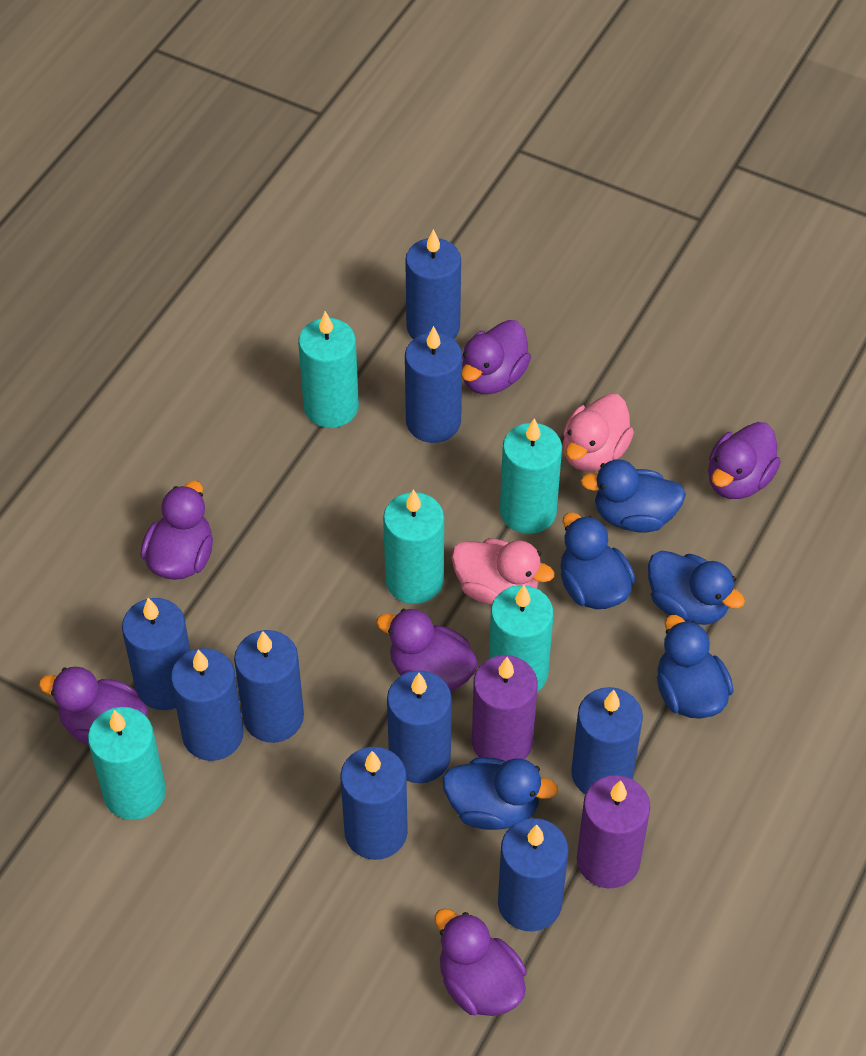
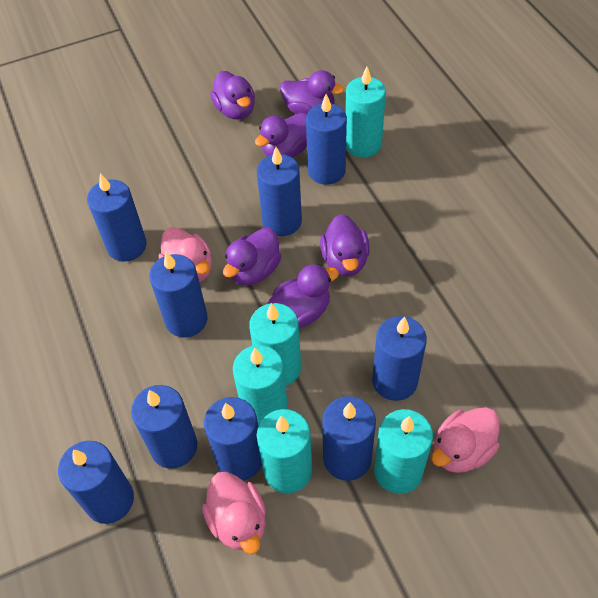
blue duck: 5 -> 0
pink duck: 2 -> 3
purple candle: 2 -> 0

